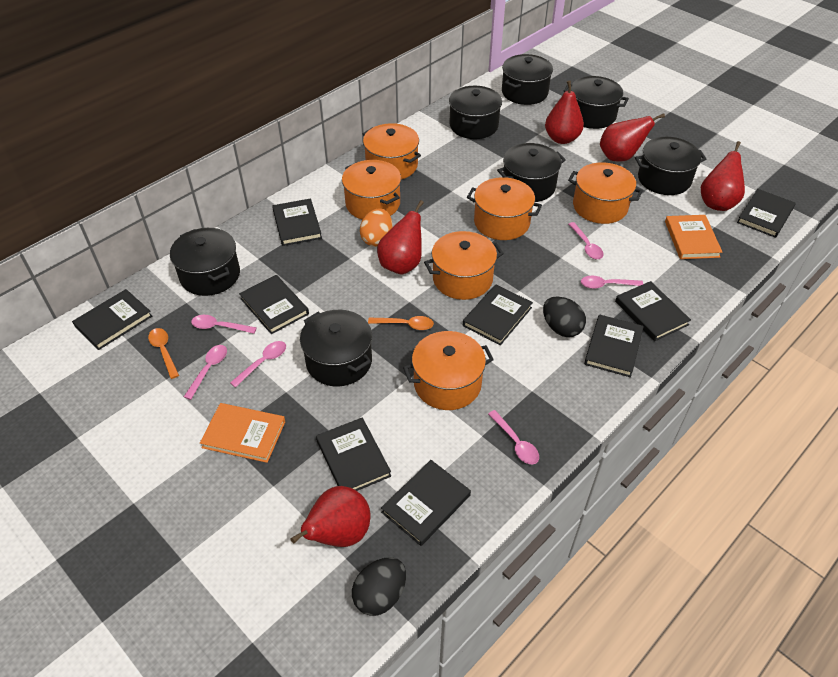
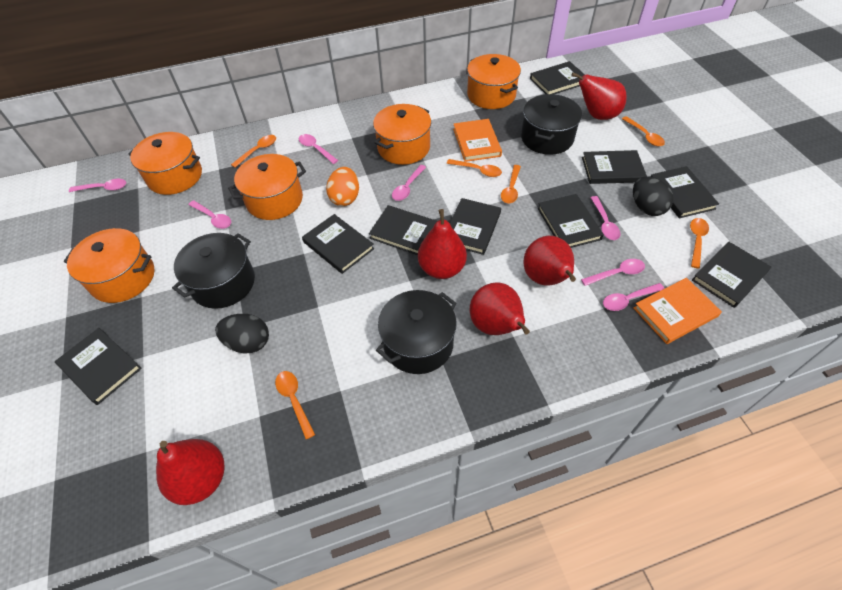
black pot: 7 -> 3
orange pot: 6 -> 5
orange spoon: 2 -> 6
pink spoon: 6 -> 7

